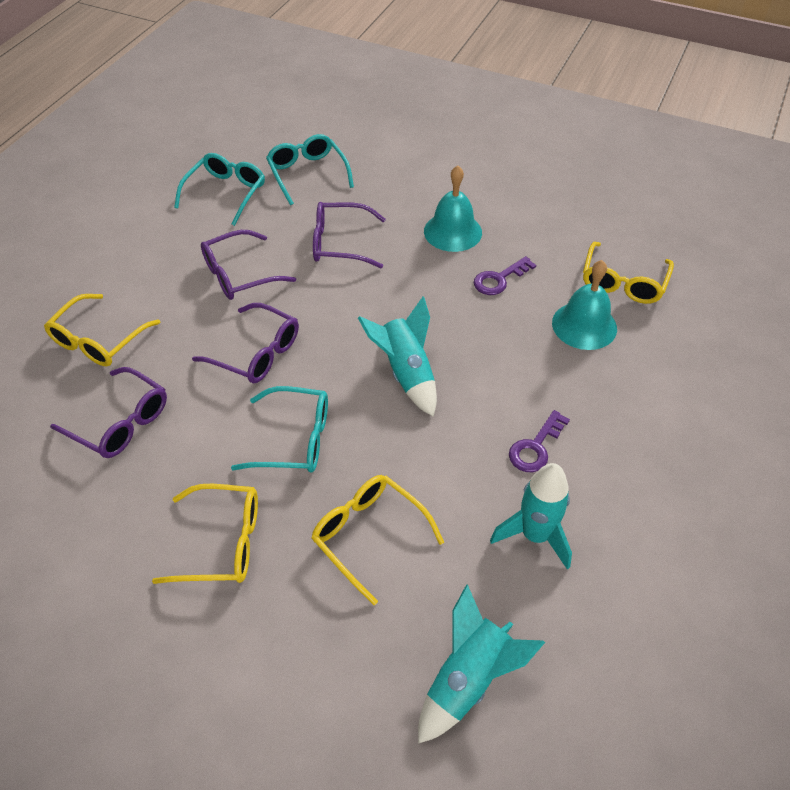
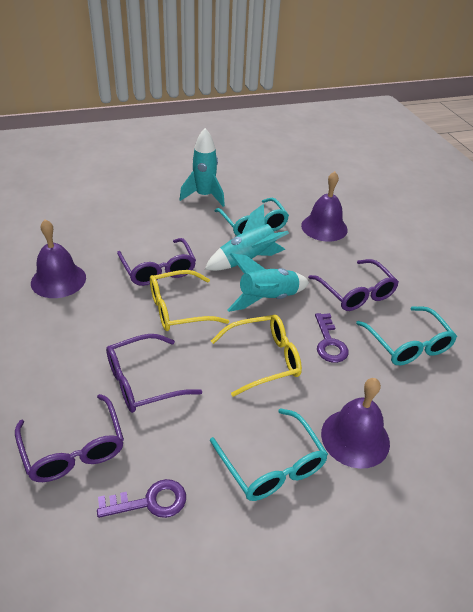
purple bell: 0 -> 3
turquoise bell: 2 -> 0
yellow glasses: 4 -> 2

